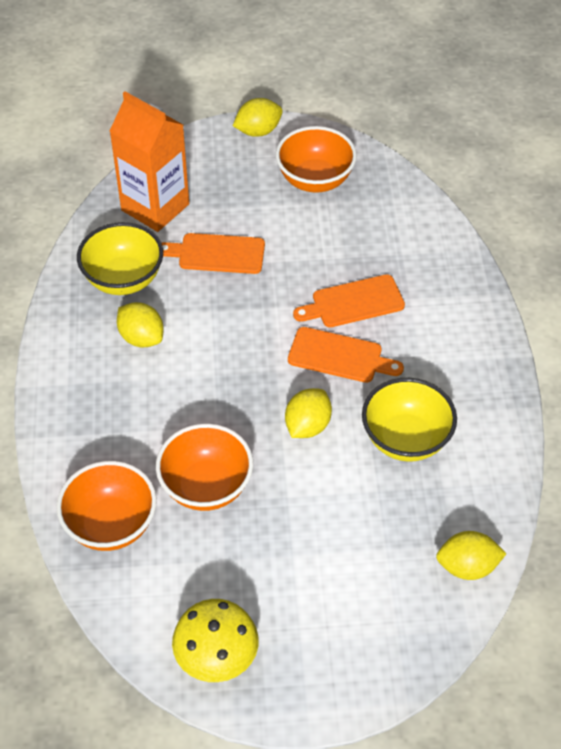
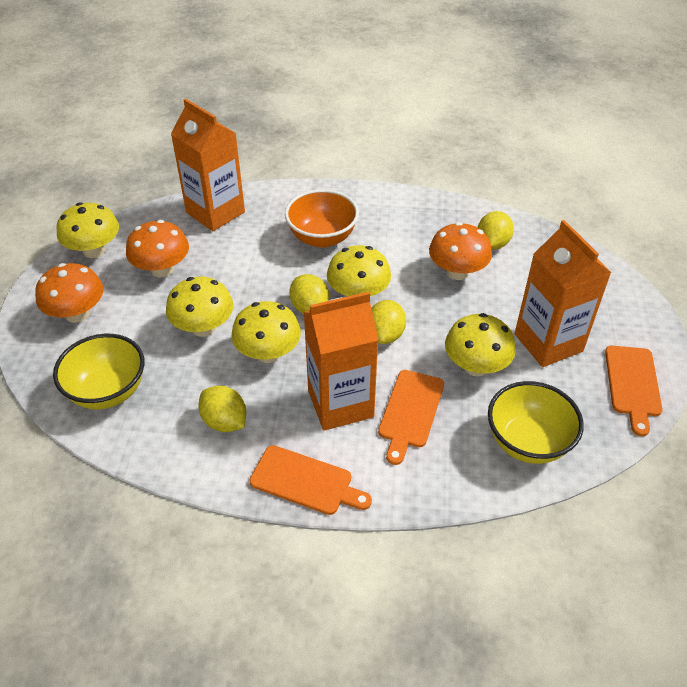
orange bowl: 3 -> 1
orange carton: 1 -> 3
orange mushroom: 0 -> 3
yellow mushroom: 1 -> 5

